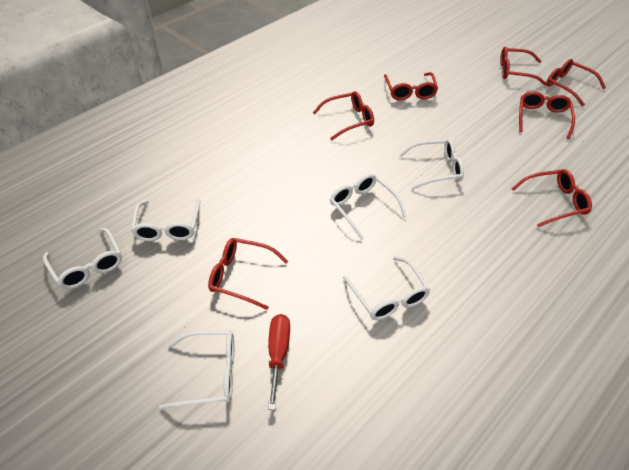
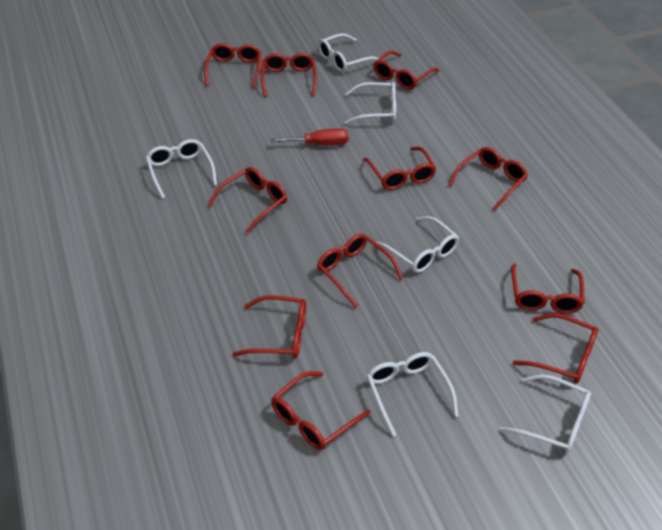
red glasses: 7 -> 11

